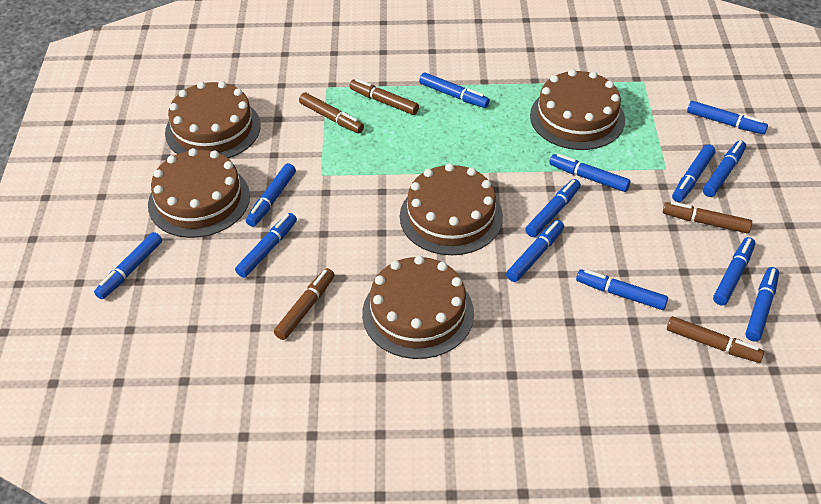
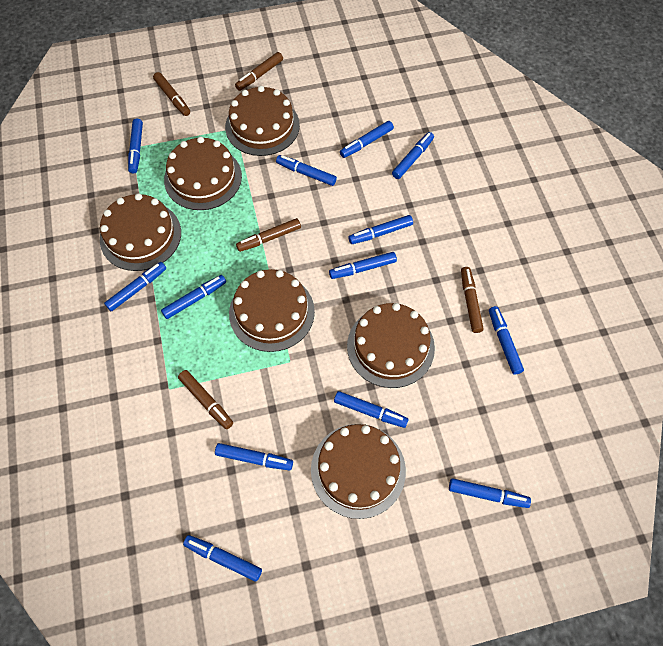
brown cake: 5 -> 6

